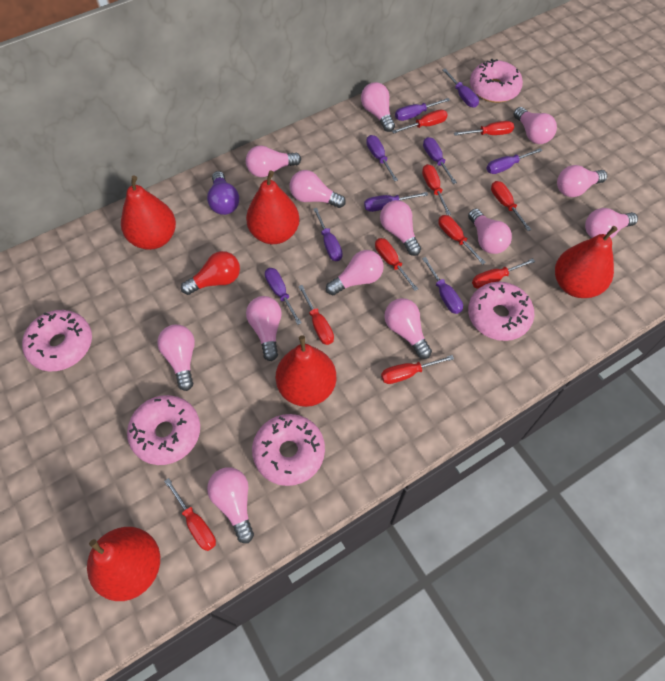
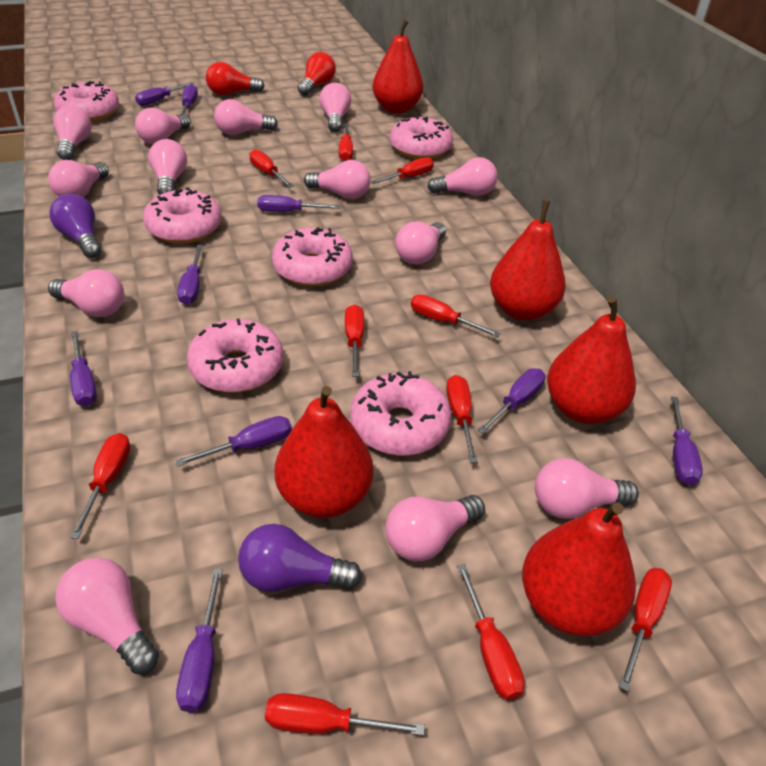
pink donut: 5 -> 6
purple light bulb: 1 -> 2
red light bulb: 1 -> 2

